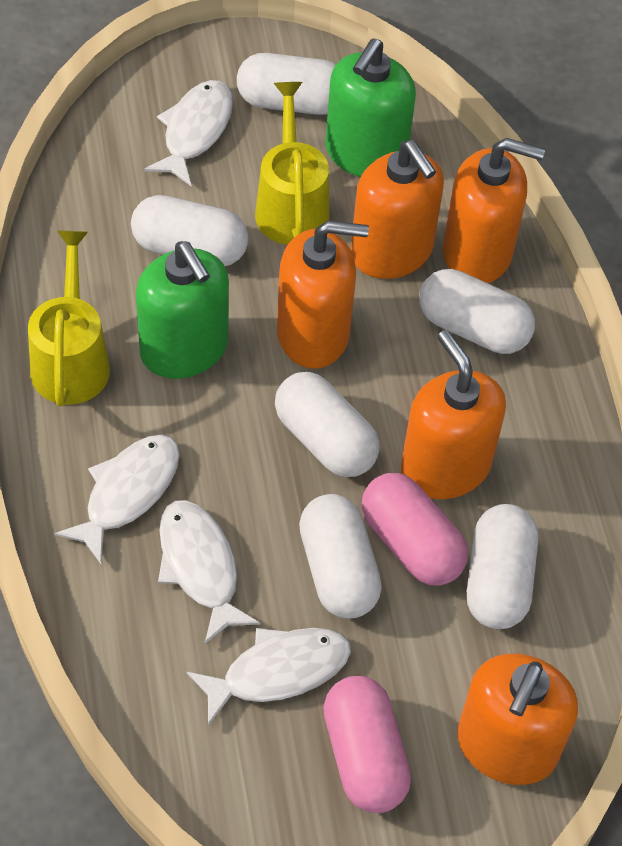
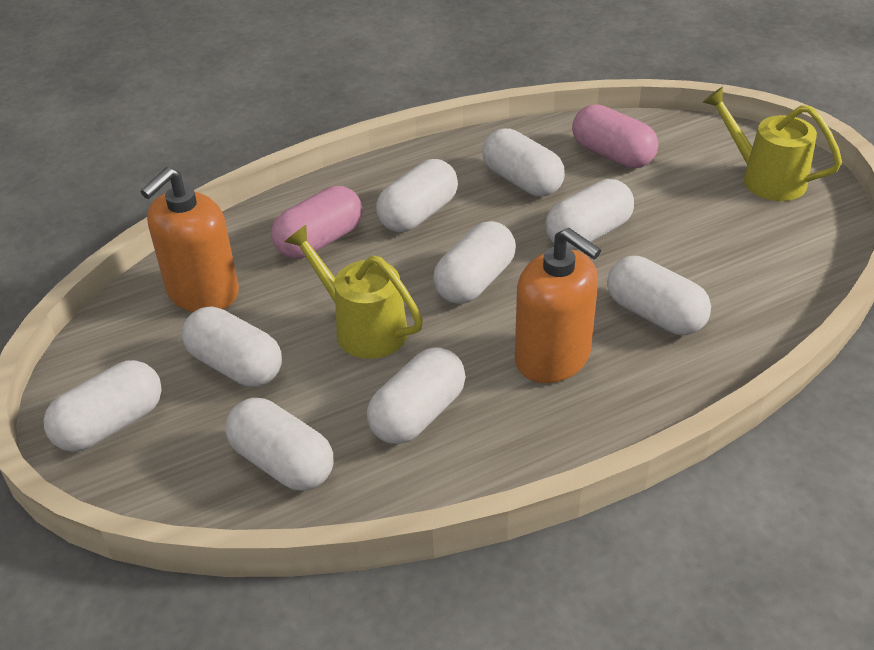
green soap dispenser: 2 -> 0
orange soap dispenser: 5 -> 2
white capsule: 6 -> 9
white fish: 4 -> 0

